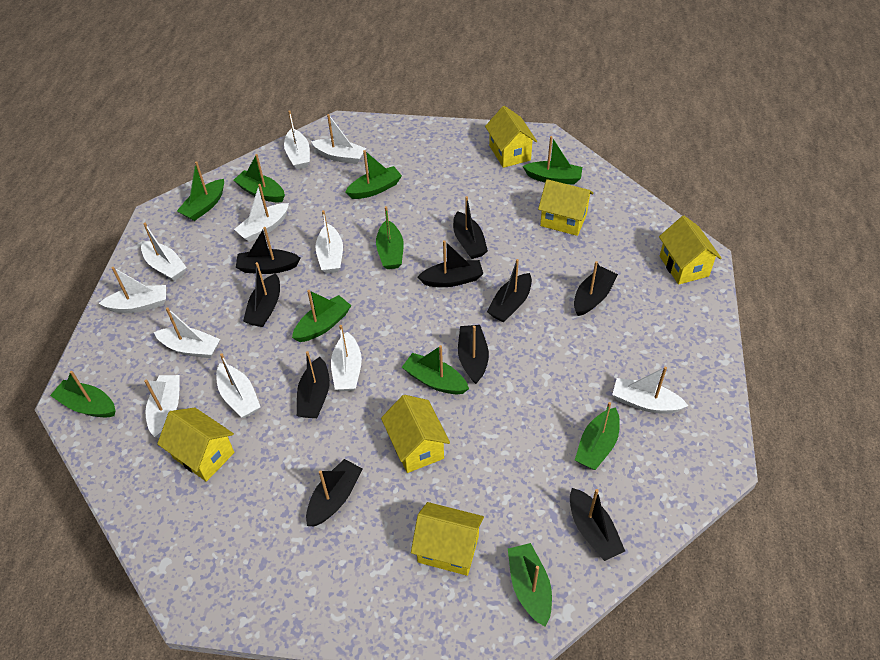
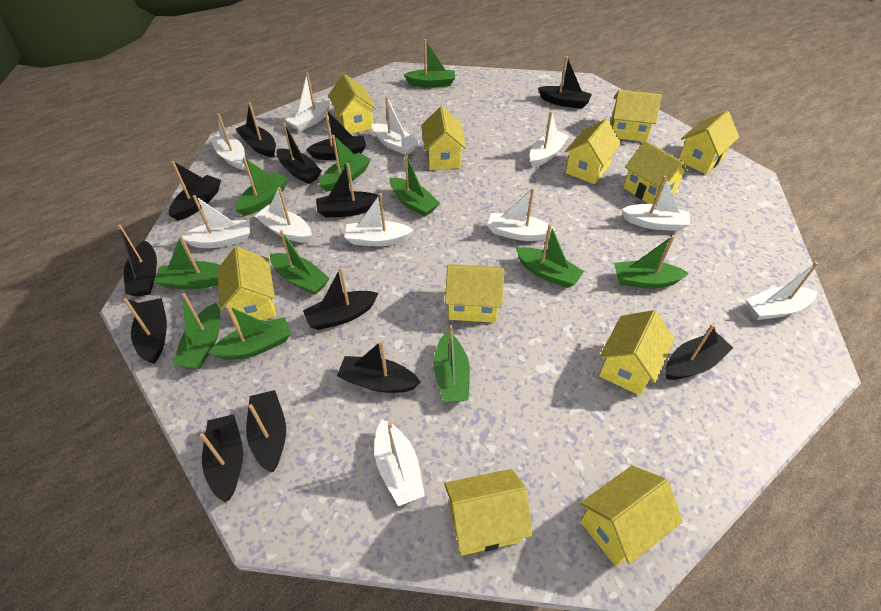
black boat: 10 -> 13
green boat: 10 -> 11
yellow house: 6 -> 11

